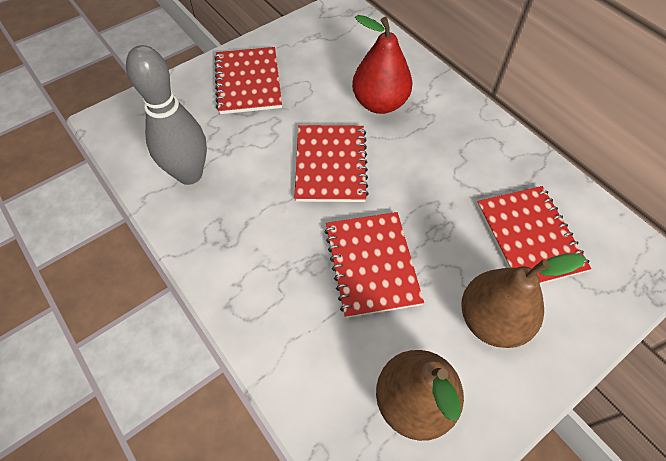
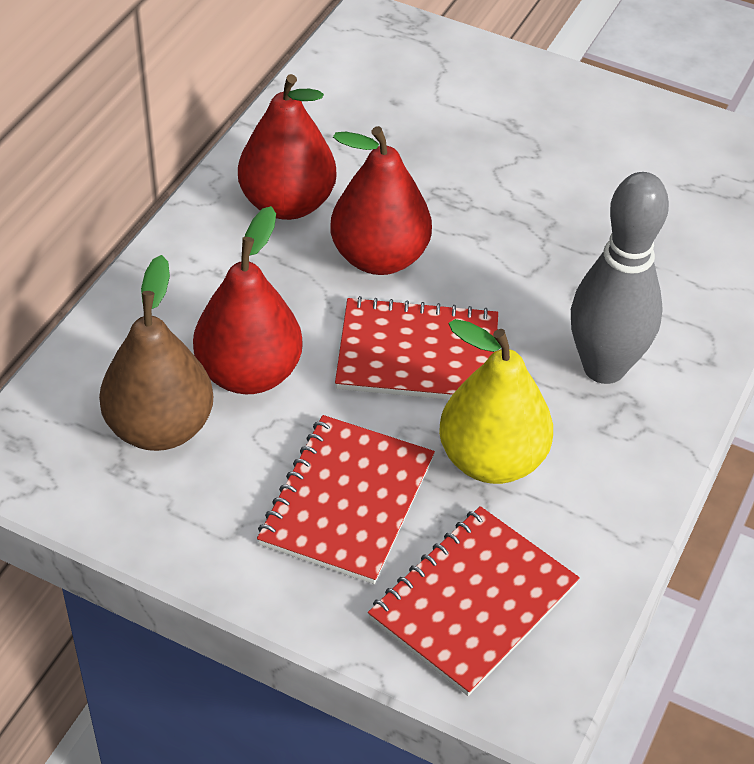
brown pear: 2 -> 1
red notebook: 4 -> 3
red pear: 1 -> 3
yellow pear: 0 -> 1

